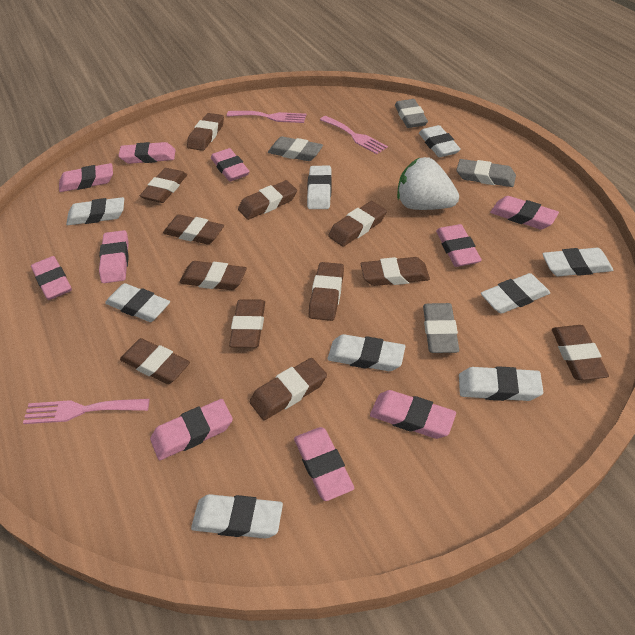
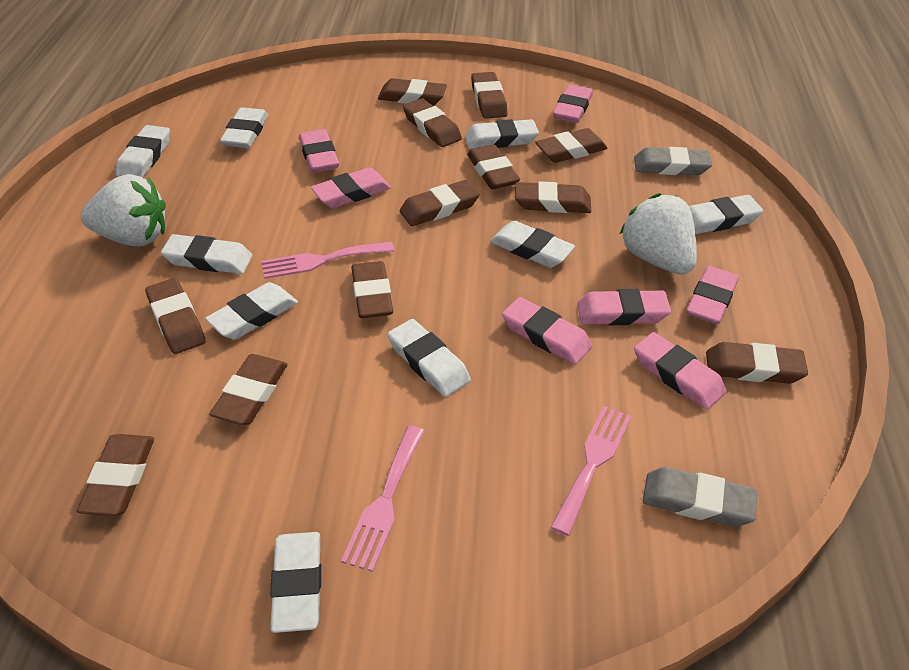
grey eraser: 4 -> 2
pink eraser: 10 -> 7
white strawberry: 1 -> 2

